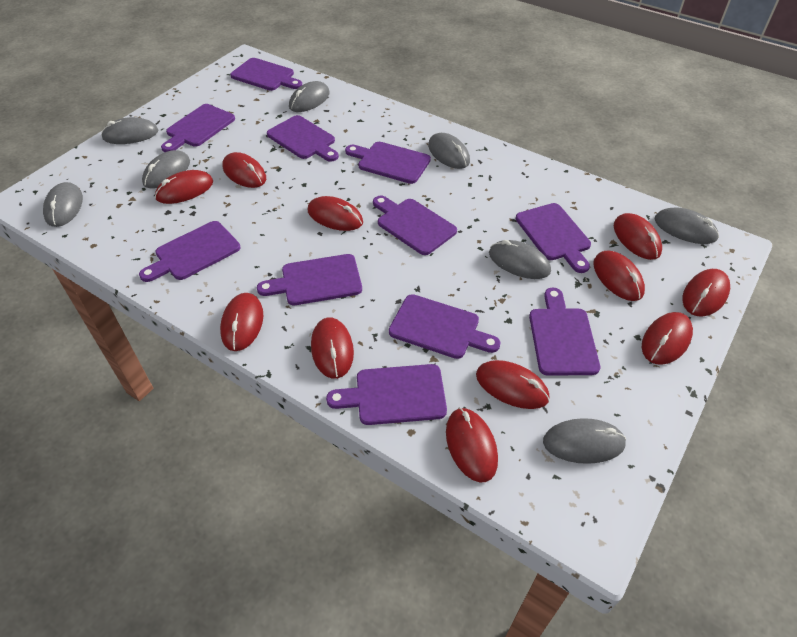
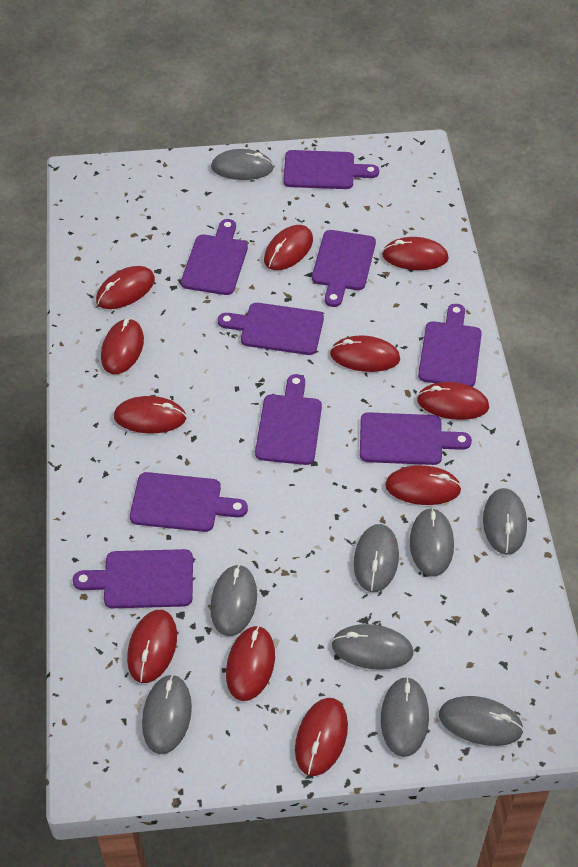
grey mouse: 8 -> 9
purple cutting board: 11 -> 9

